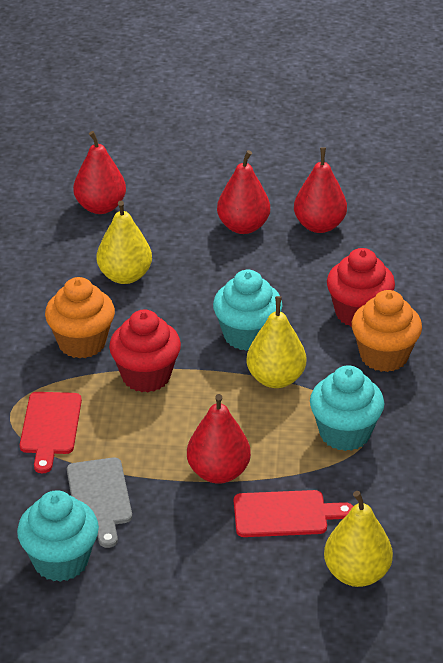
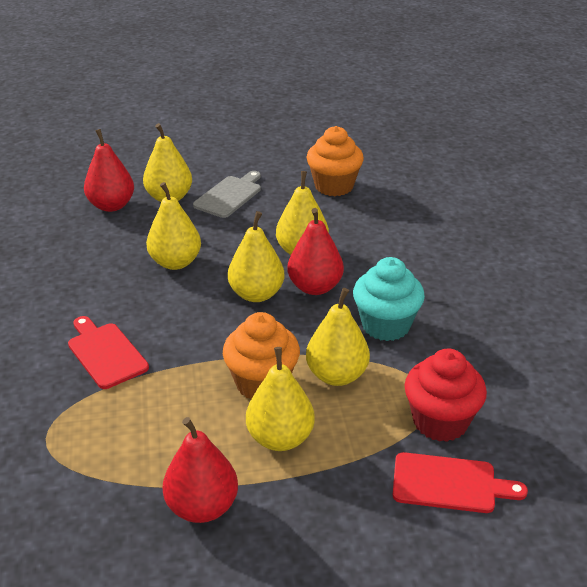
red cupcake: 2 -> 1
red pear: 4 -> 3
turquoise cupcake: 3 -> 1
yellow pear: 3 -> 6

